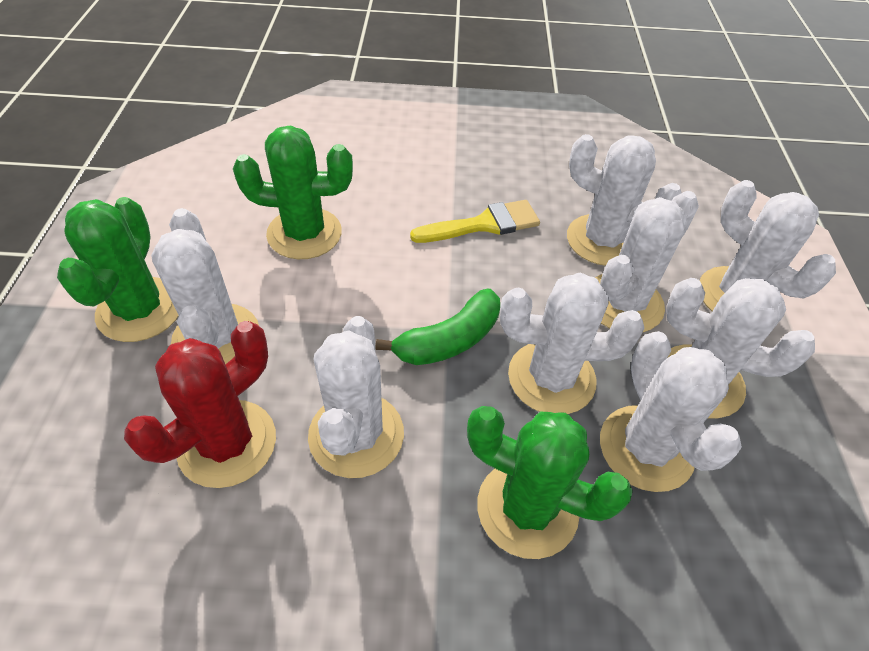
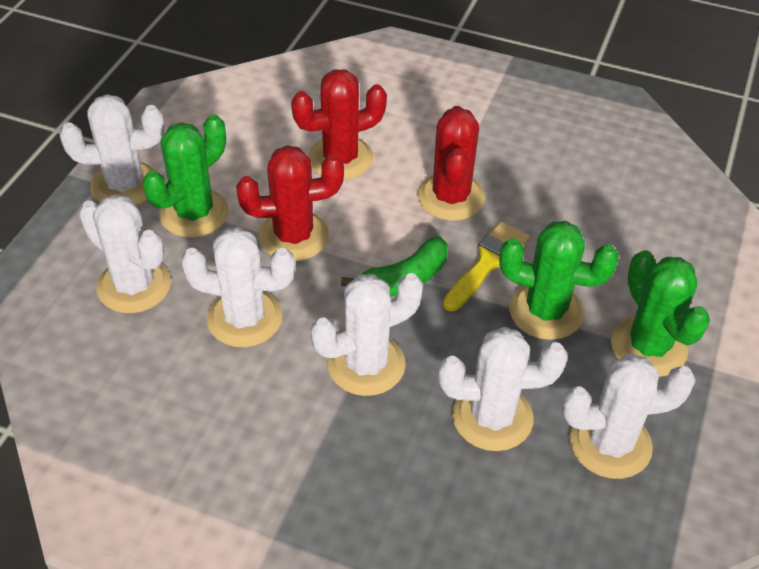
red cactus: 1 -> 3
white cactus: 8 -> 6

